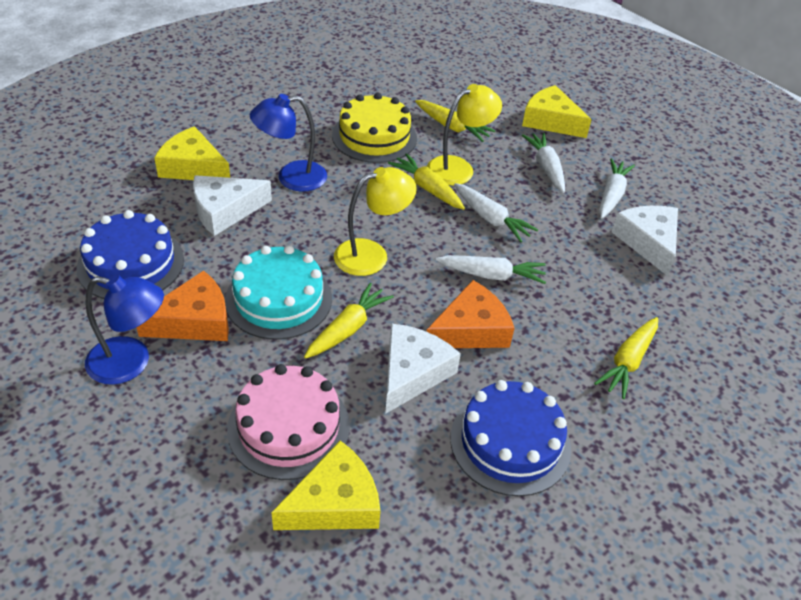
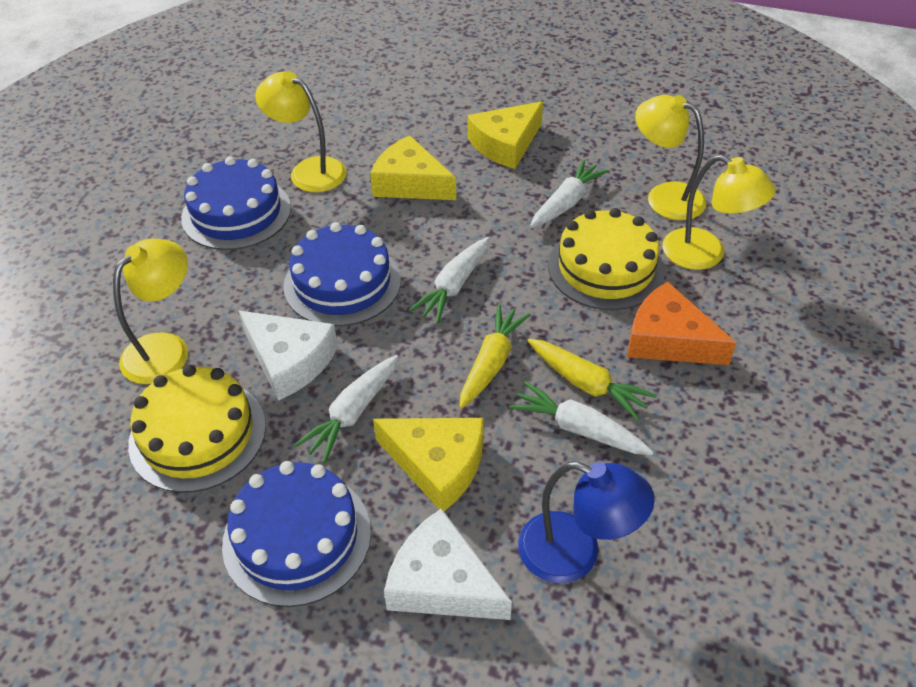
blue cake: 2 -> 3
blue lamp: 2 -> 1
orange cheese: 2 -> 1
pink cake: 1 -> 0
turquoise cake: 1 -> 0
white cheese: 3 -> 2
yellow cake: 1 -> 2
yellow carrot: 4 -> 2
yellow lamp: 2 -> 4

